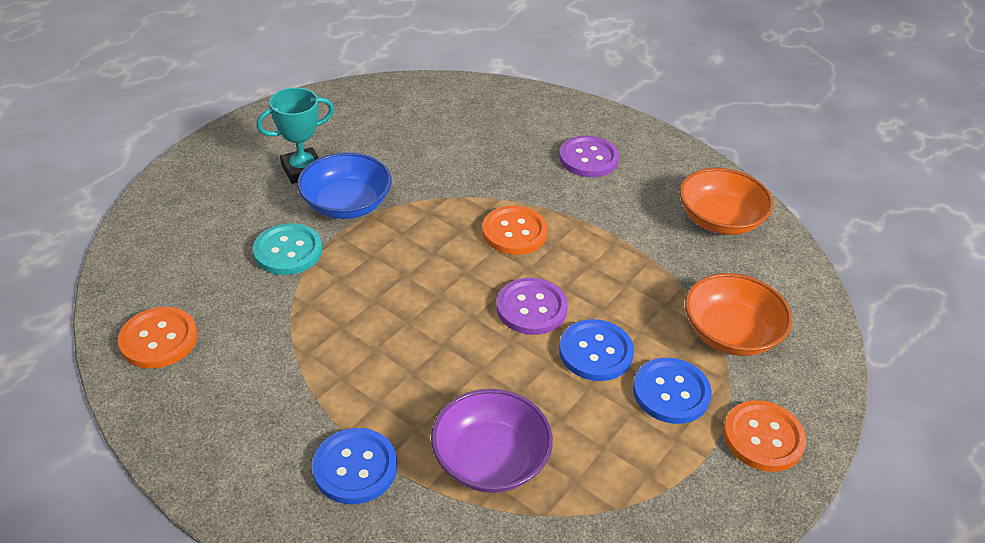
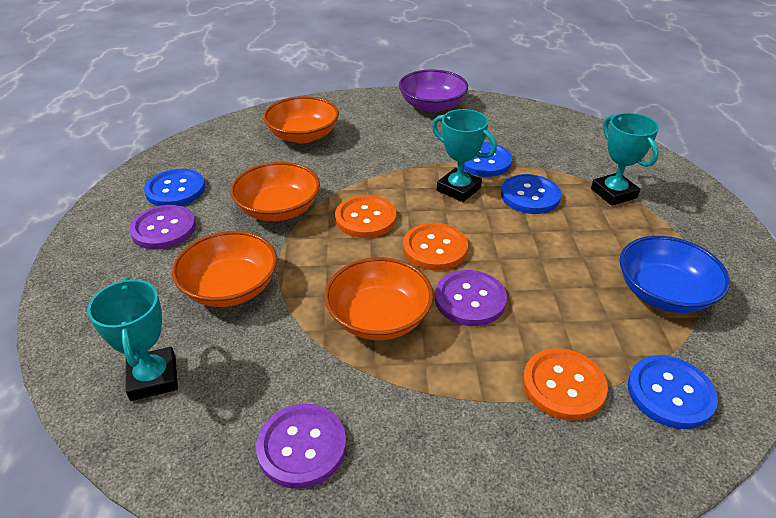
blue button: 3 -> 4
orange bowl: 2 -> 4
purple button: 2 -> 3
turquoise button: 1 -> 0
turquoise trophy: 1 -> 3

